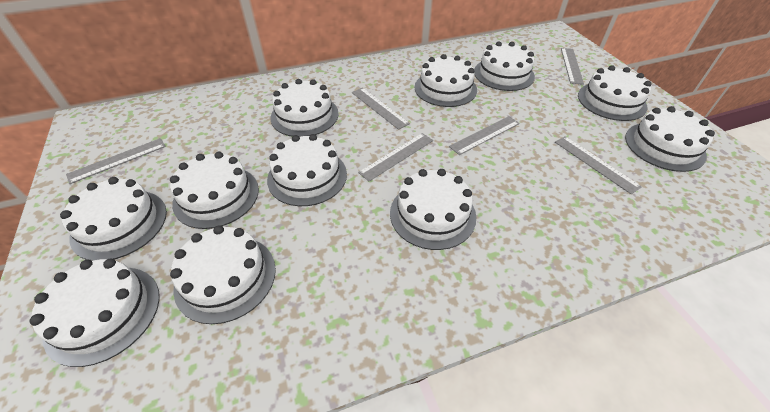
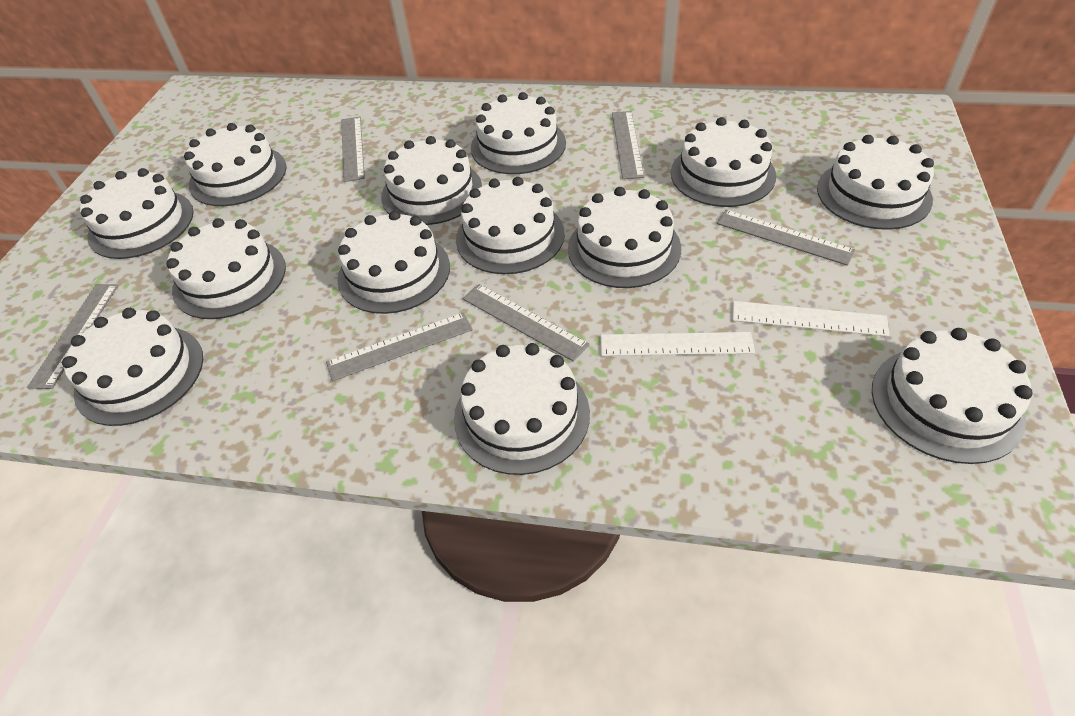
white cake: 11 -> 13
white ruler: 0 -> 2

